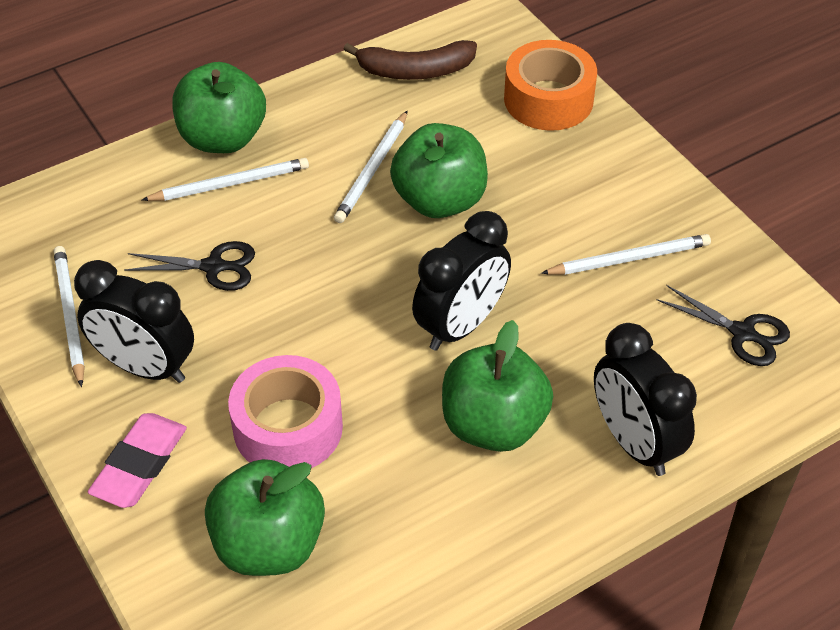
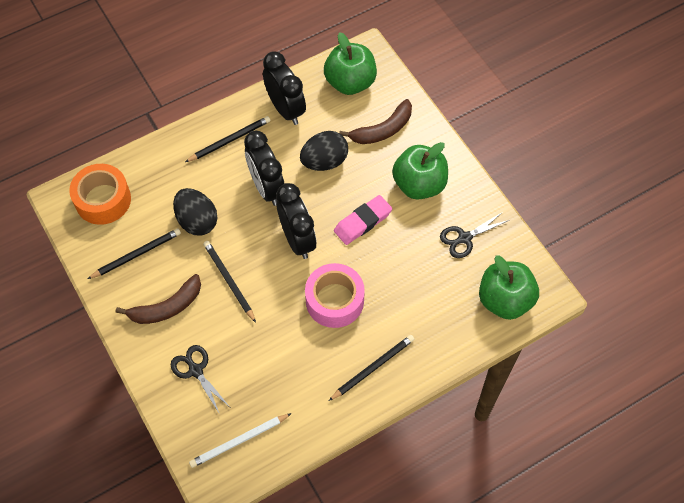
black egg: 0 -> 2
black pencil: 0 -> 4
brown banana: 1 -> 2
green apple: 4 -> 3
white pencil: 4 -> 1

